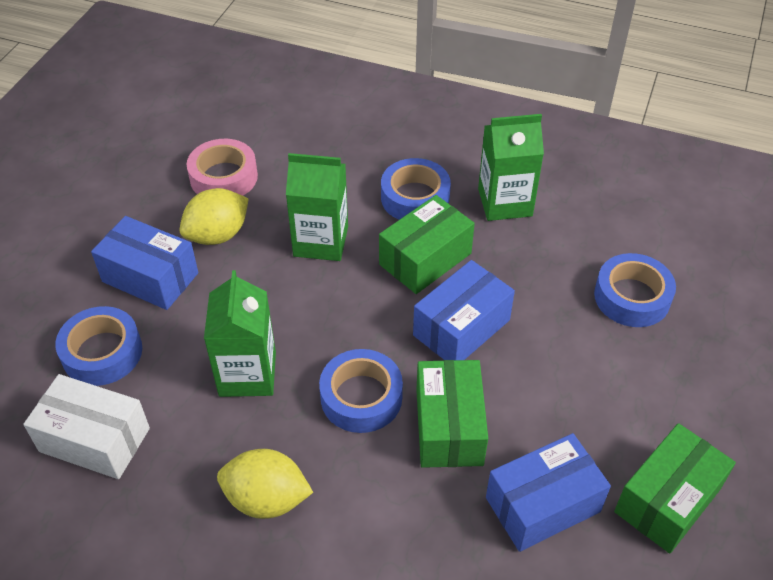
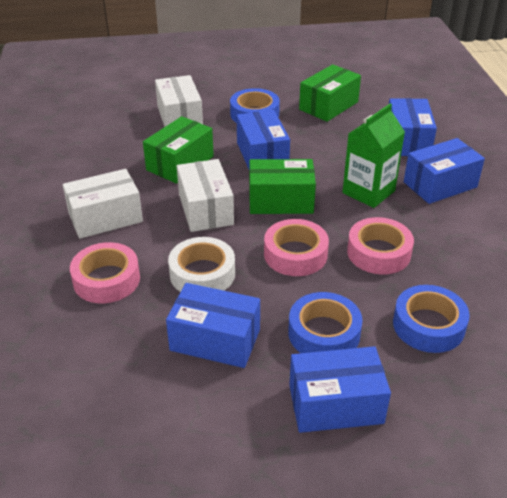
blue box: 3 -> 5
blue tape: 4 -> 3
green carton: 3 -> 1
pink tape: 1 -> 3
white box: 1 -> 3
white tape: 0 -> 1
yellow lemon: 2 -> 0

